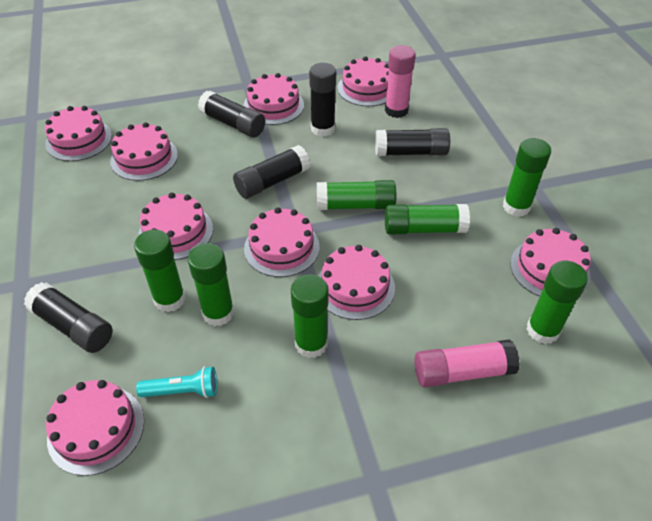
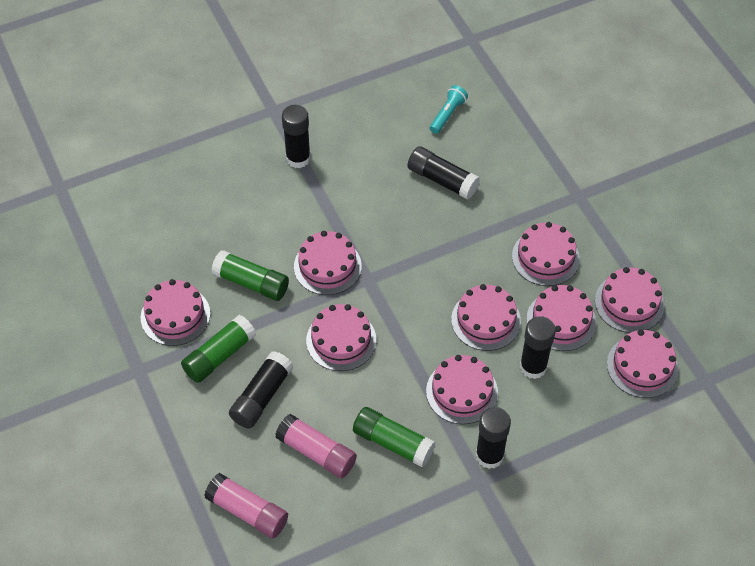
green glue stick: 7 -> 3

